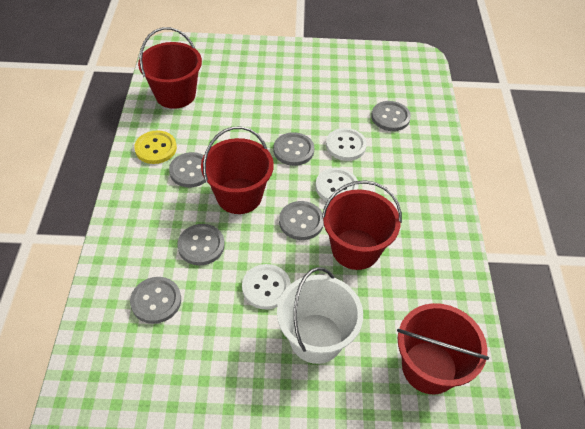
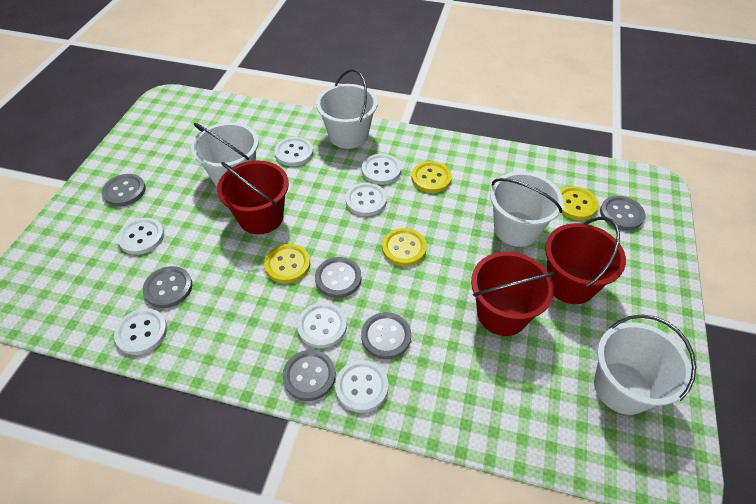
red bucket: 4 -> 3
white bucket: 1 -> 4
white button: 3 -> 7
yellow button: 1 -> 4

